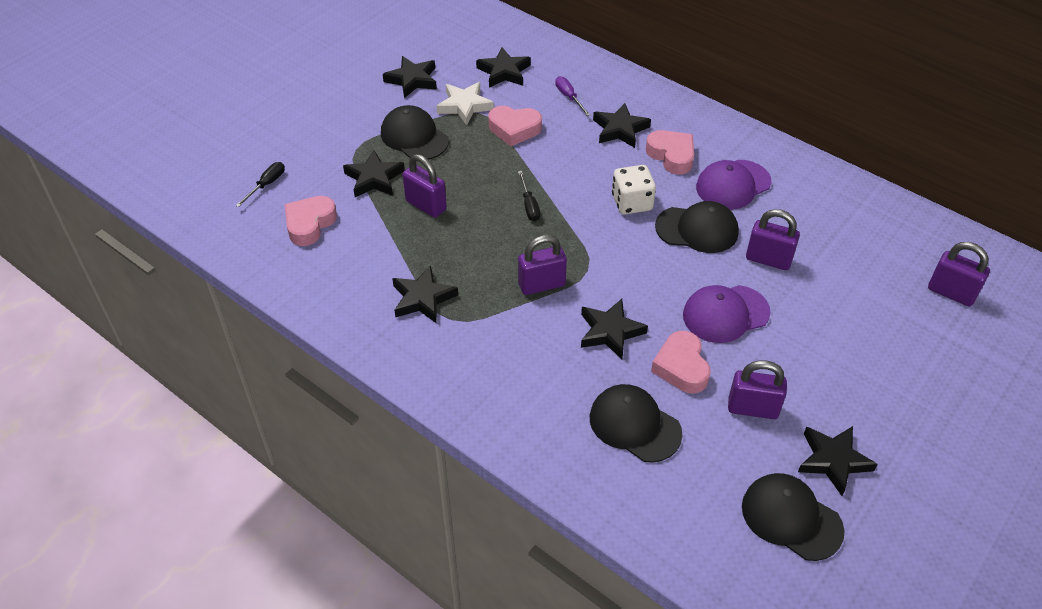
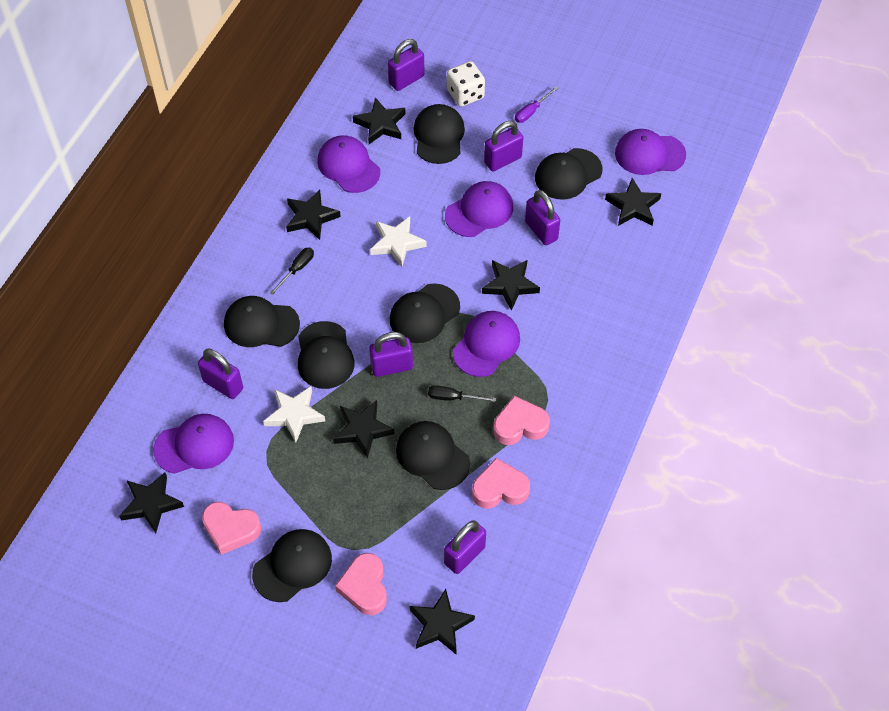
black cap: 4 -> 7
purple cap: 2 -> 5
purple padlock: 5 -> 6
white star: 1 -> 2

